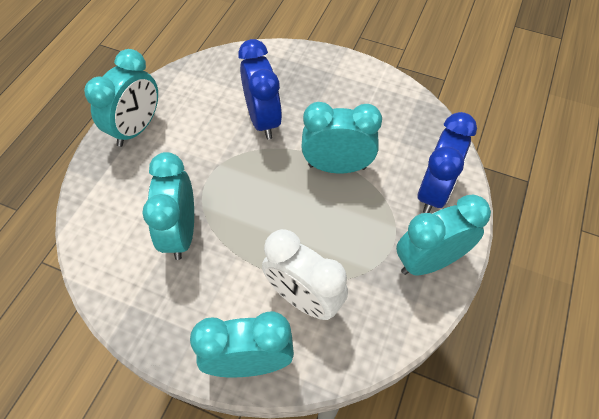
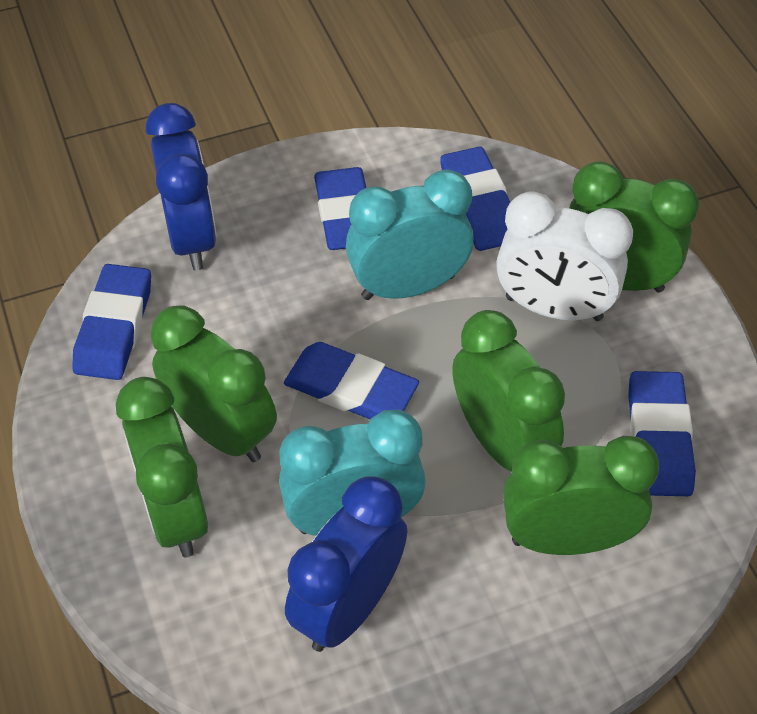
blue eraser: 0 -> 5
green clock: 0 -> 5
turquoise clock: 5 -> 2

